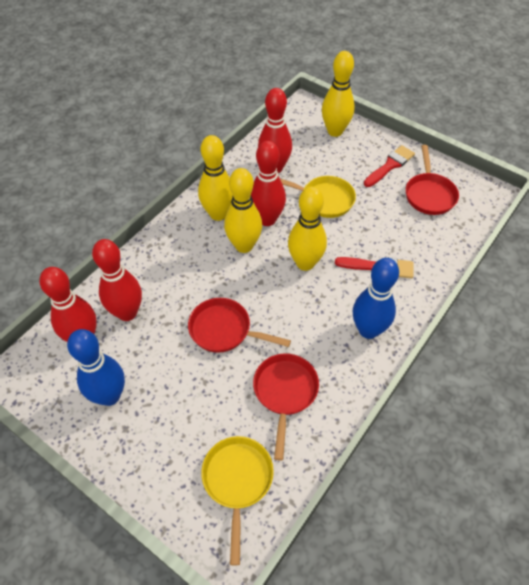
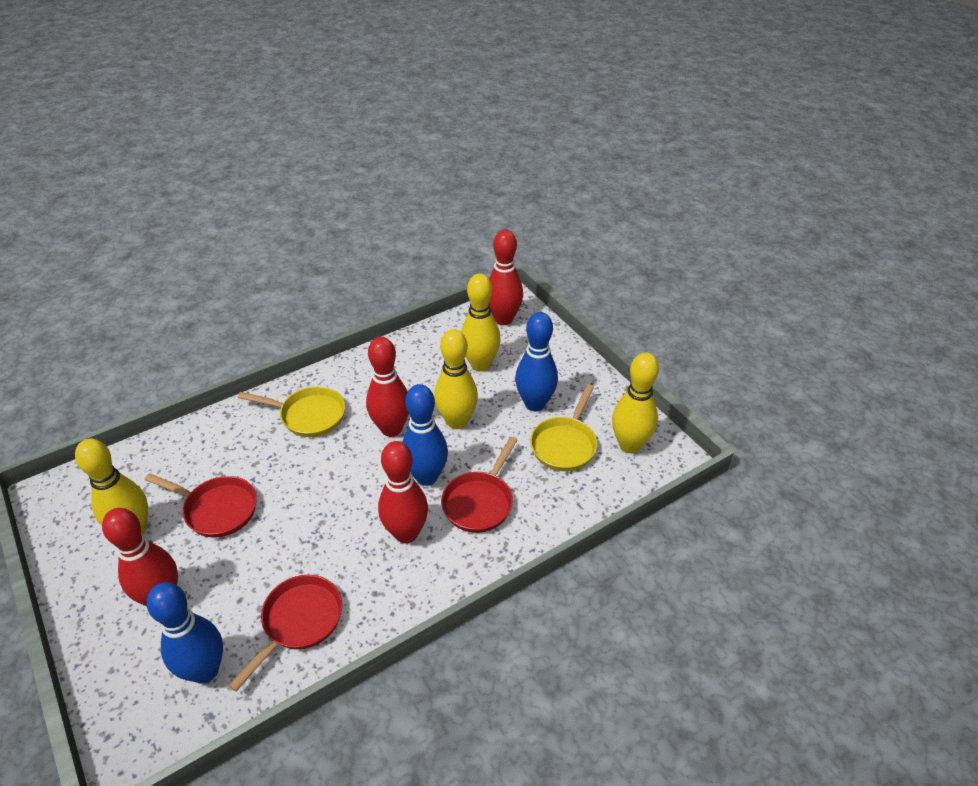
blue bowling pin: 2 -> 3
red brush: 2 -> 0

